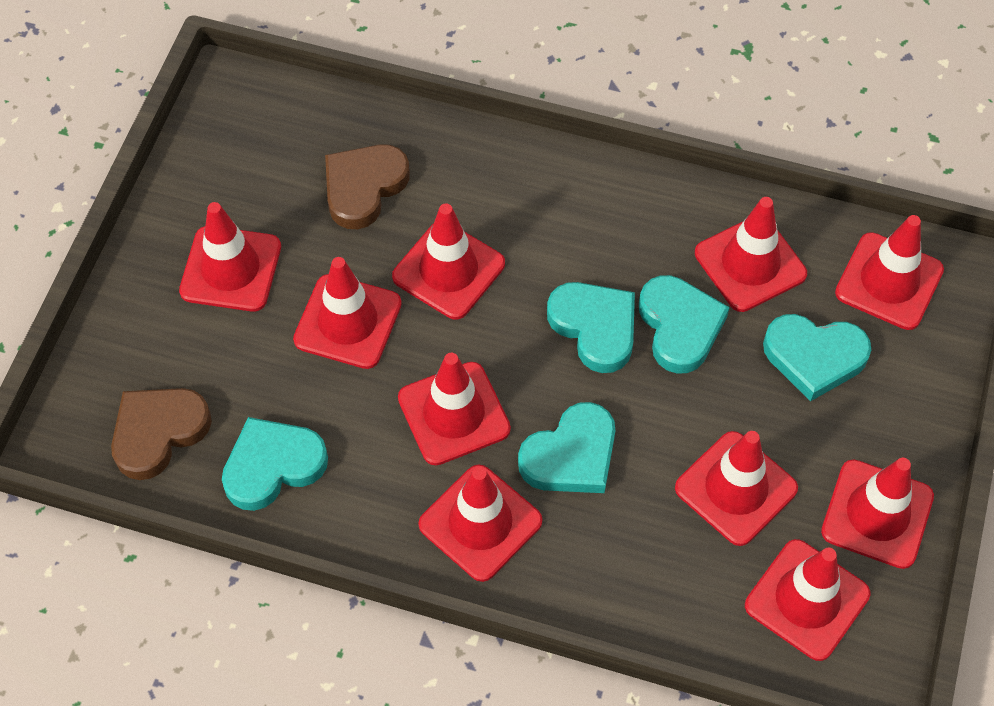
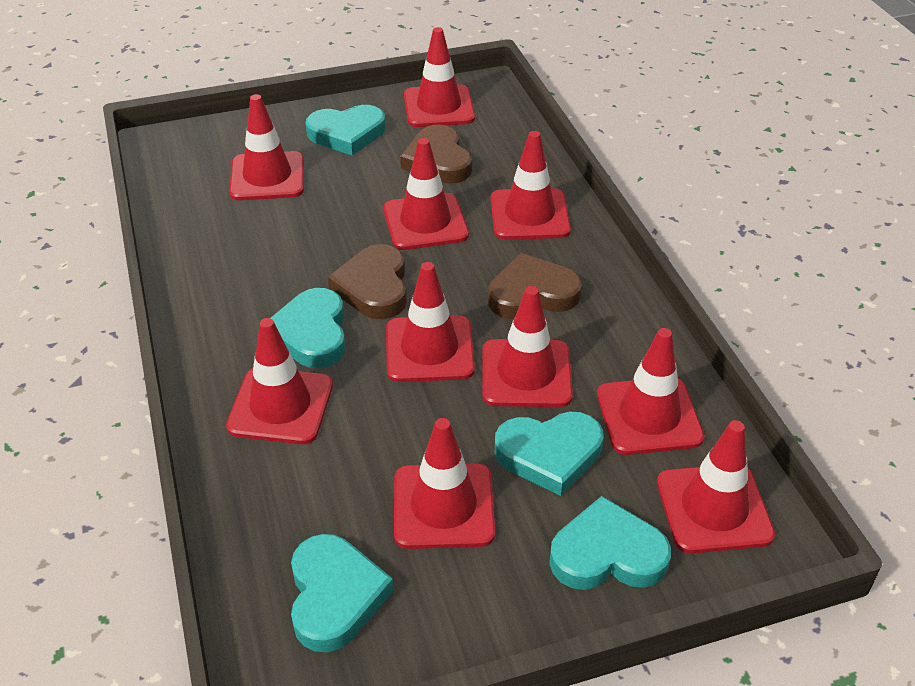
brown heart: 2 -> 3

